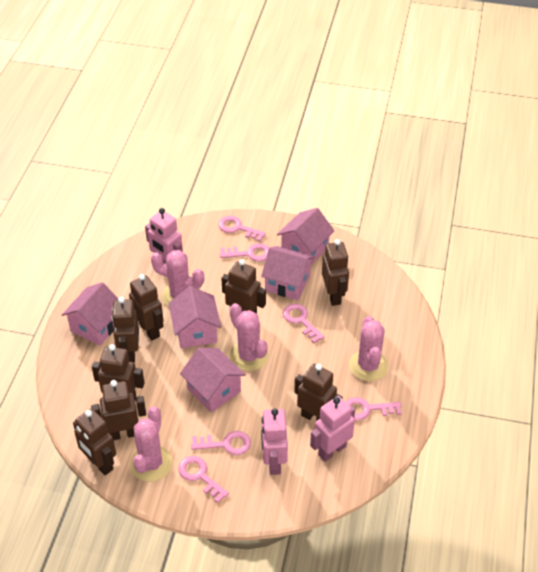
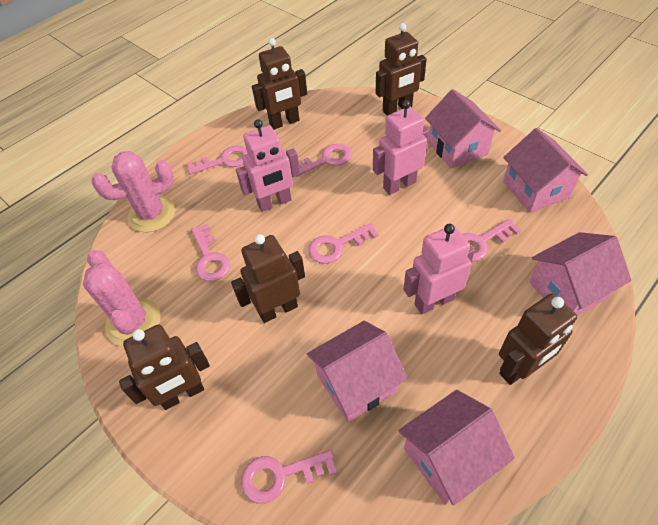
brown robot: 8 -> 5
pink cactus: 4 -> 2

